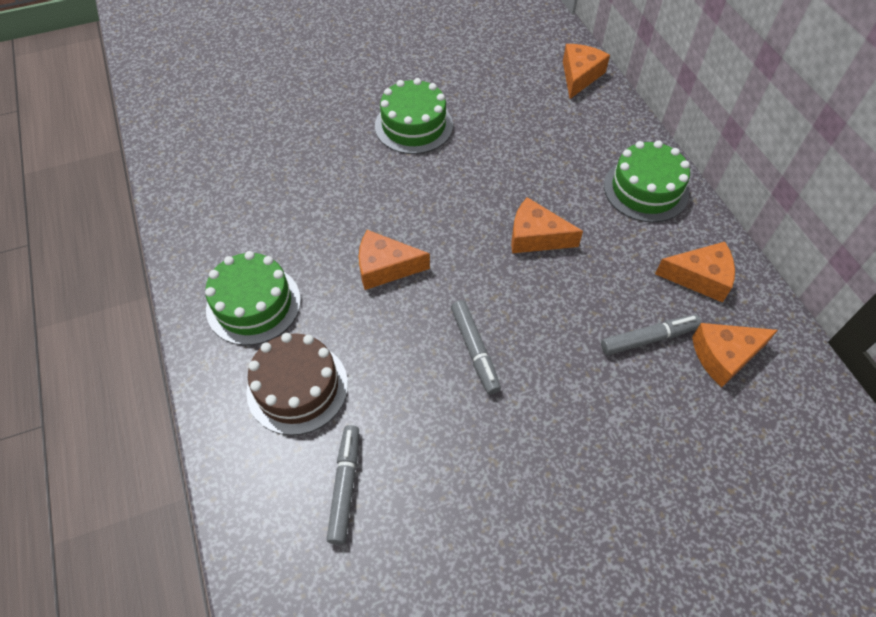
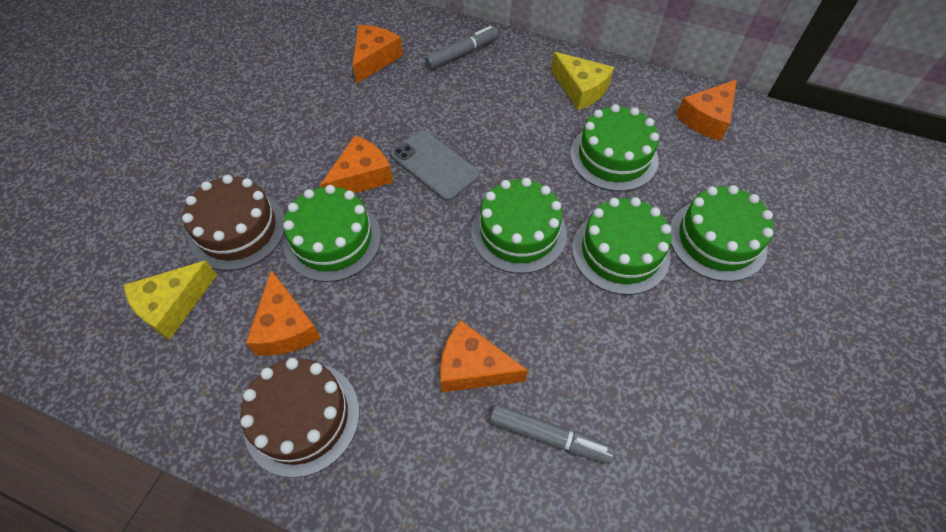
brown cake: 1 -> 2
green cake: 3 -> 5
grey marker: 3 -> 2
grey phone: 0 -> 1
yellow cheese: 0 -> 2

